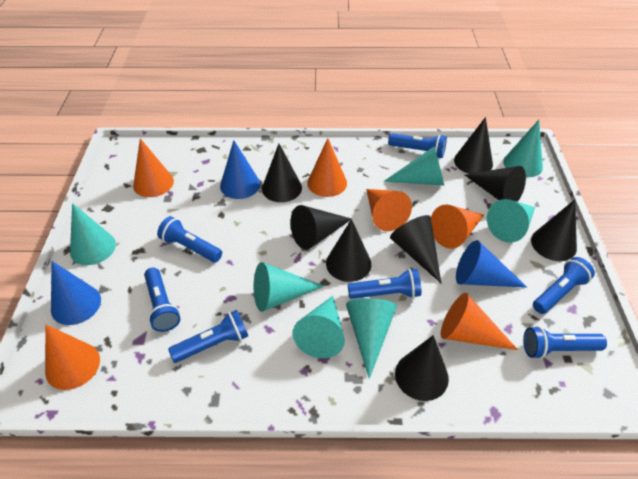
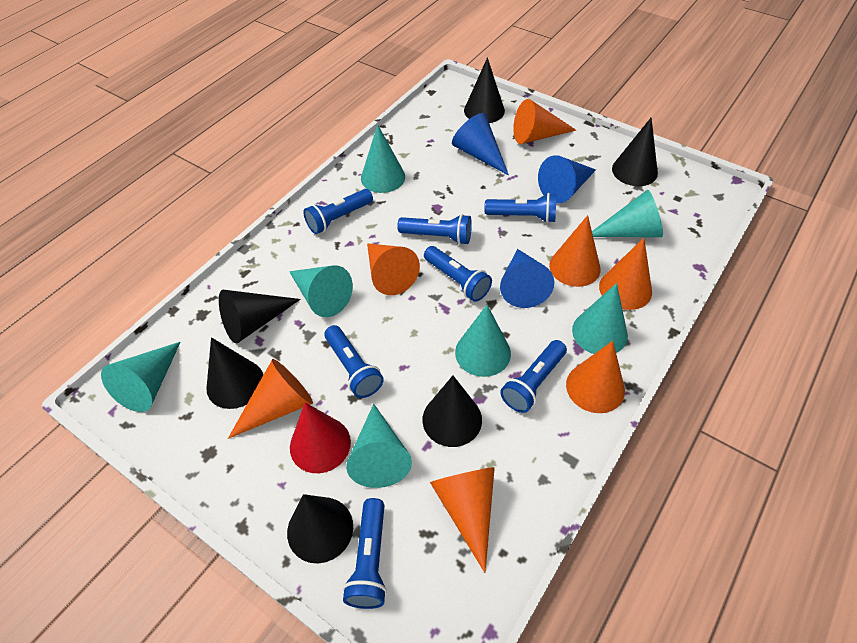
black cone: 8 -> 6
orange cone: 6 -> 7
red cone: 0 -> 1

